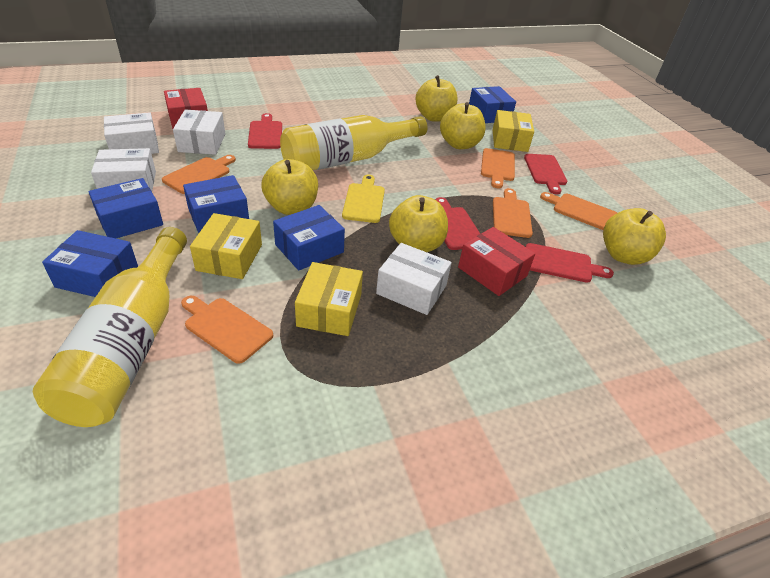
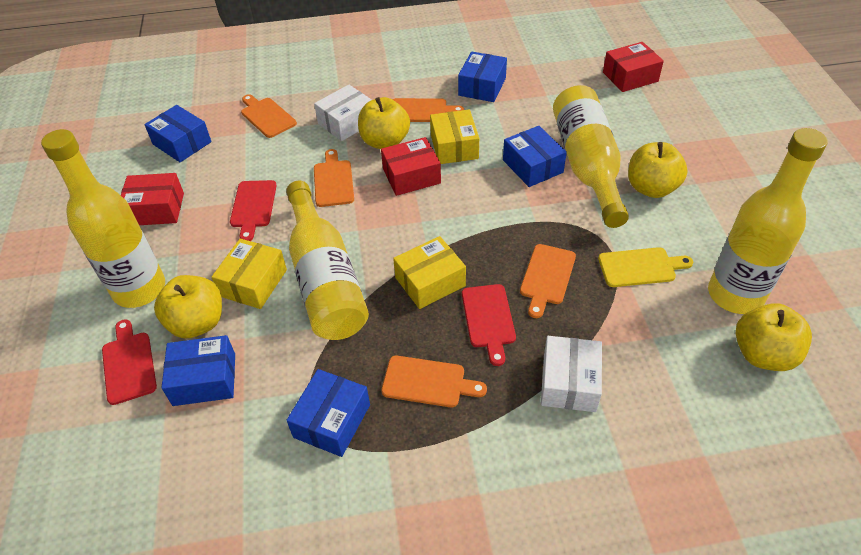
red box: 2 -> 3
red cutting board: 4 -> 3
white box: 4 -> 2
yellow apple: 5 -> 4
yellow bottle: 2 -> 4

